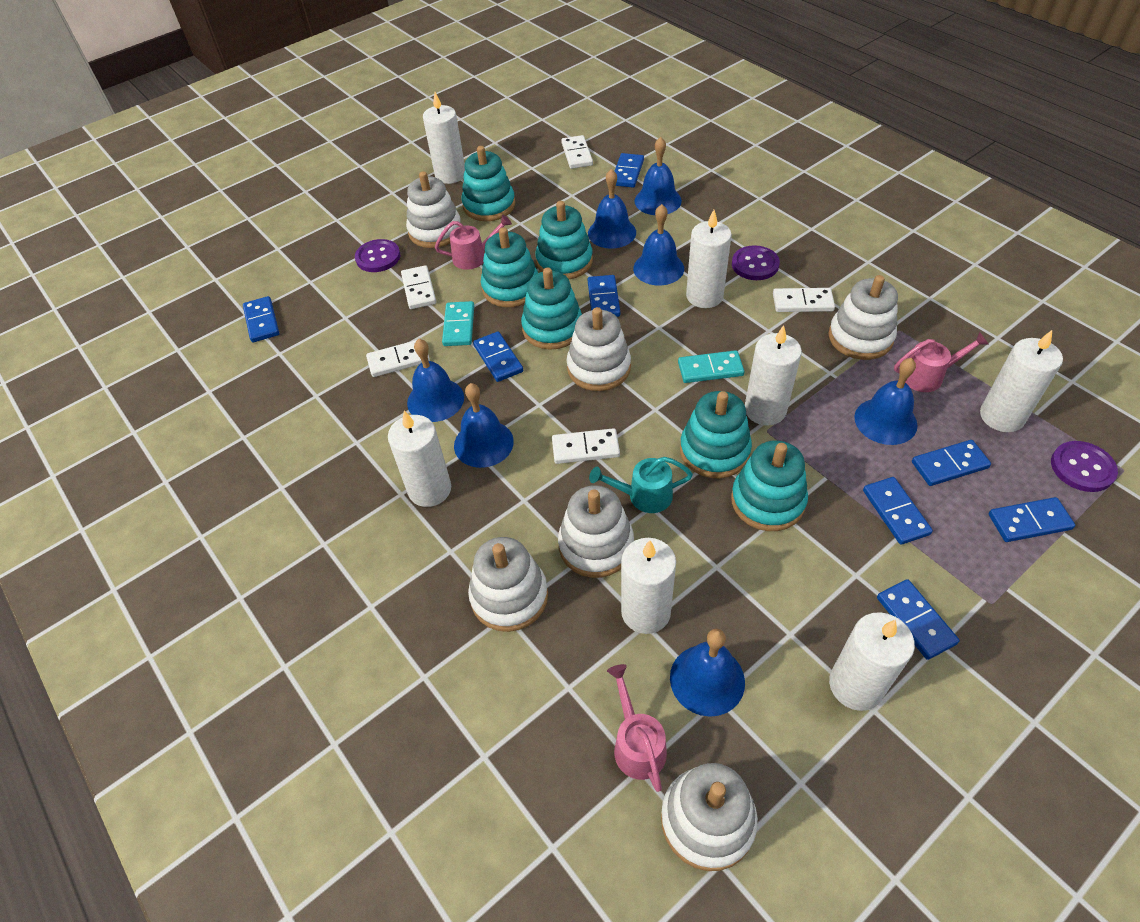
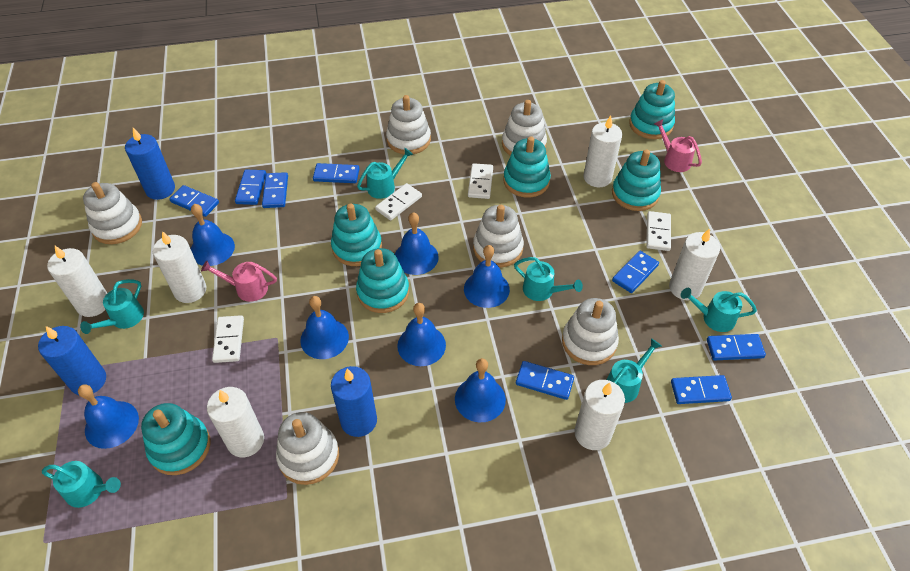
blue candle: 0 -> 3
pink watering can: 3 -> 2
purple button: 3 -> 0
turquoise domino: 2 -> 0
turquoise watering can: 1 -> 6
white candle: 7 -> 6
white domino: 5 -> 4

